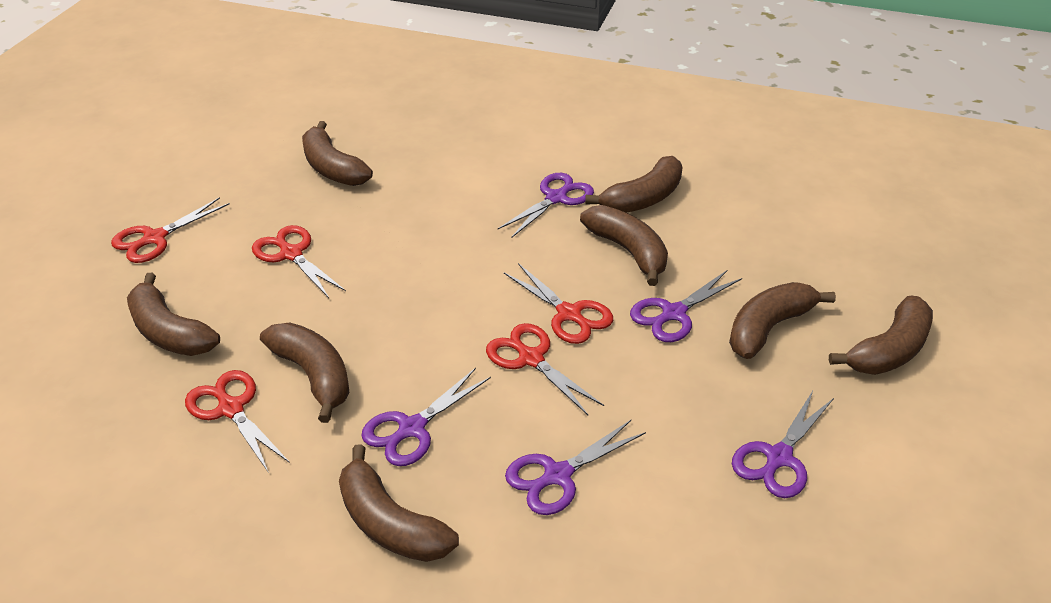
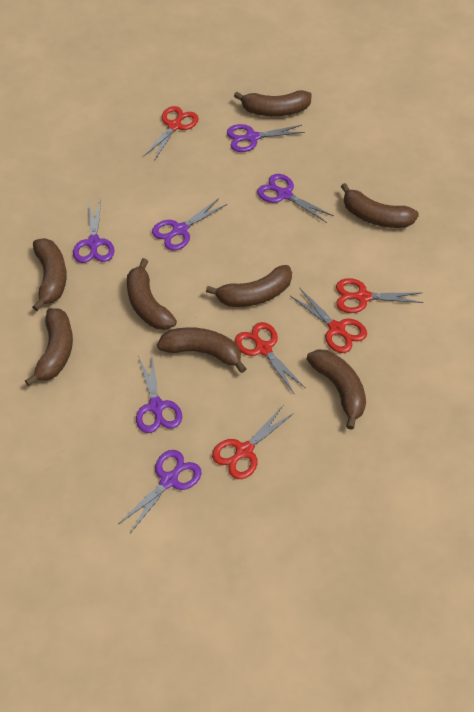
purple scissors: 5 -> 6

